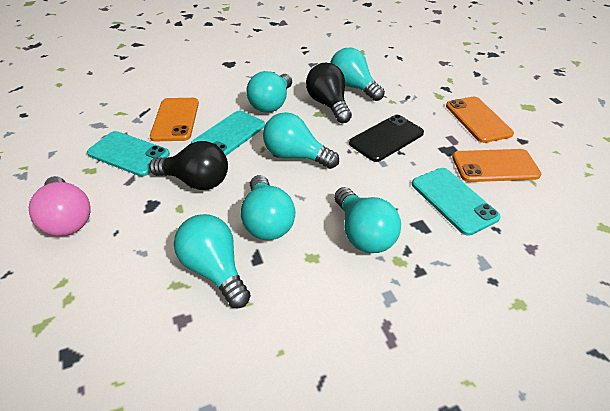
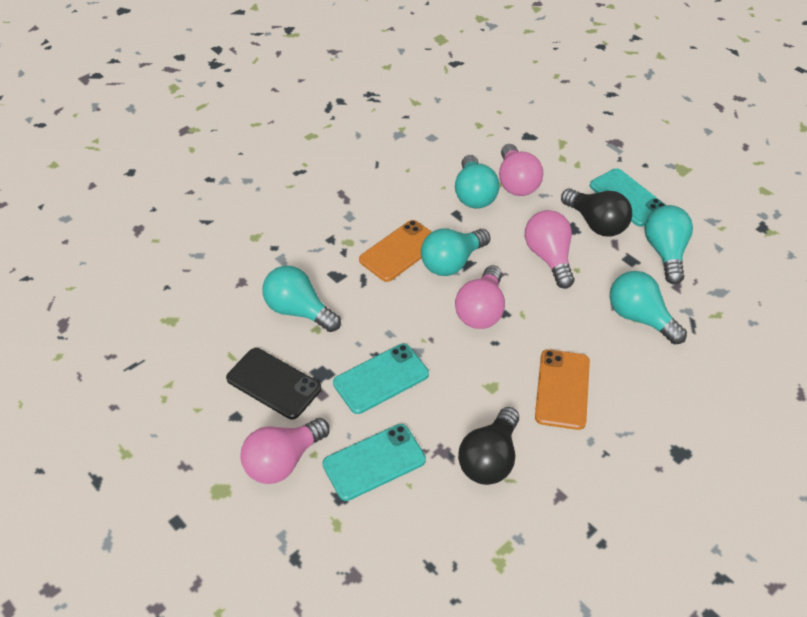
orange phone: 3 -> 2
pink light bulb: 1 -> 4
turquoise light bulb: 6 -> 5

